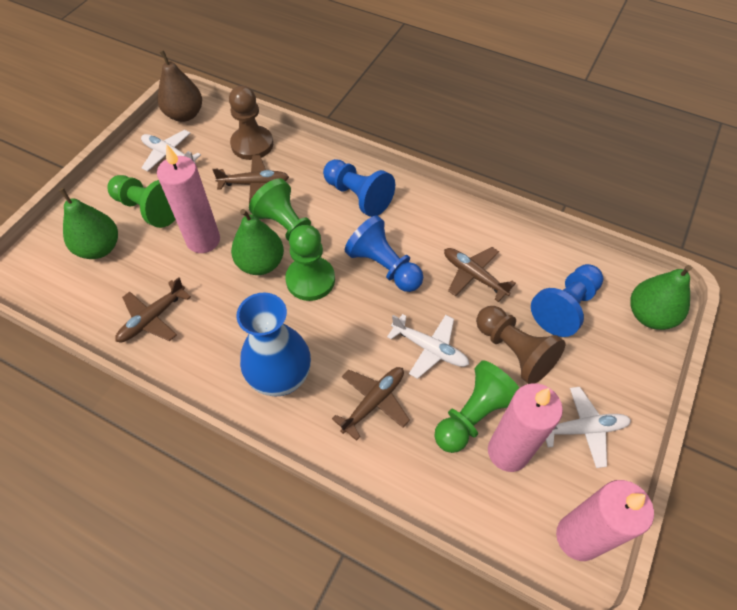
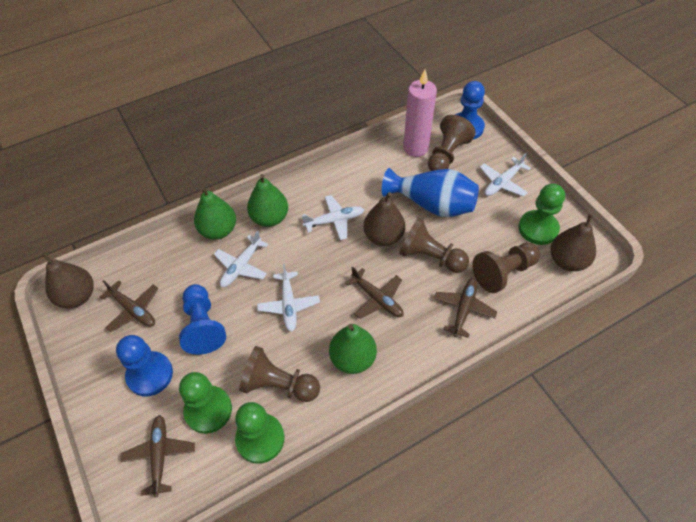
brown pawn: 2 -> 4
brown pear: 1 -> 3
green pawn: 4 -> 3
pink candle: 3 -> 1
white plane: 3 -> 4

